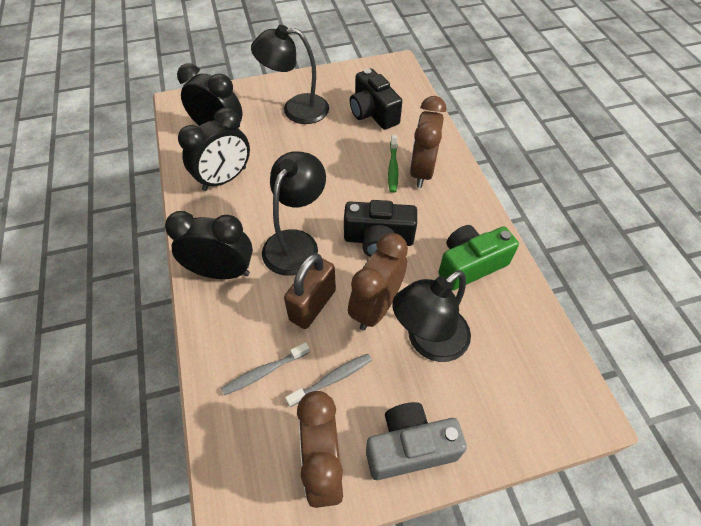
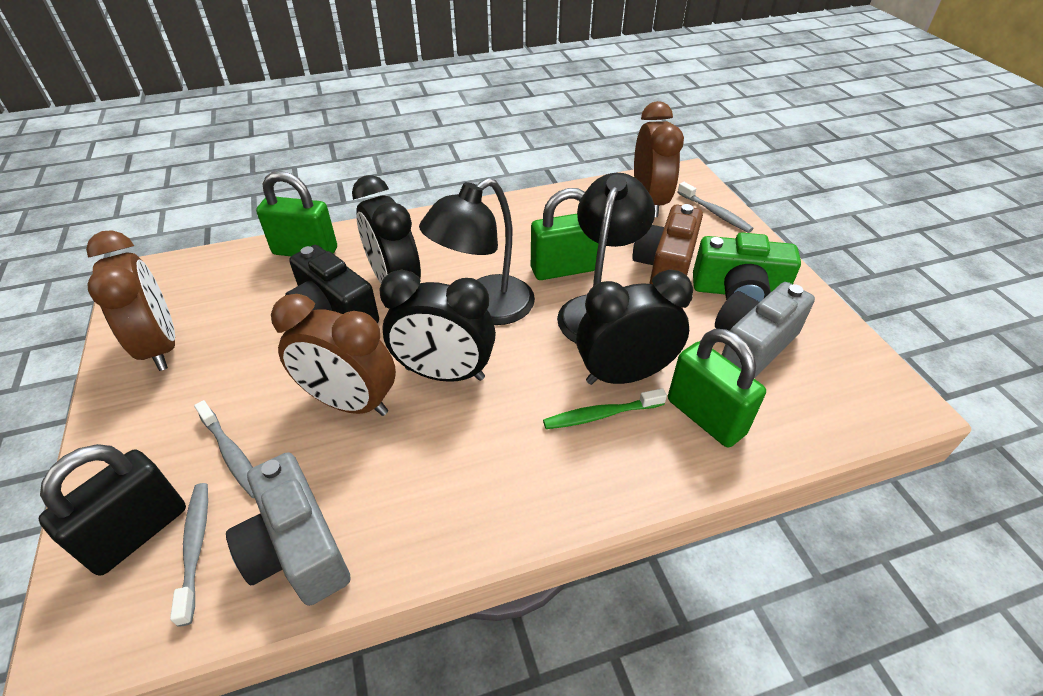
black camera: 2 -> 1
black lamp: 3 -> 2
black padlock: 0 -> 1
brown camera: 0 -> 1
brown padlock: 1 -> 0
green padlock: 0 -> 3
grey camera: 1 -> 2
grey toothbrush: 2 -> 3

